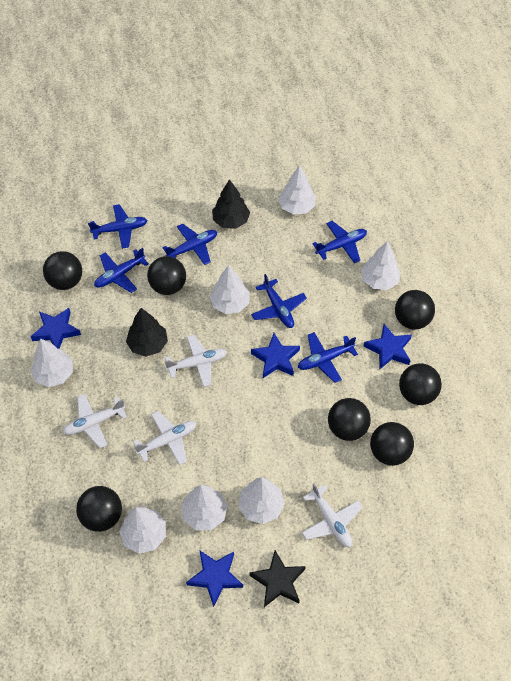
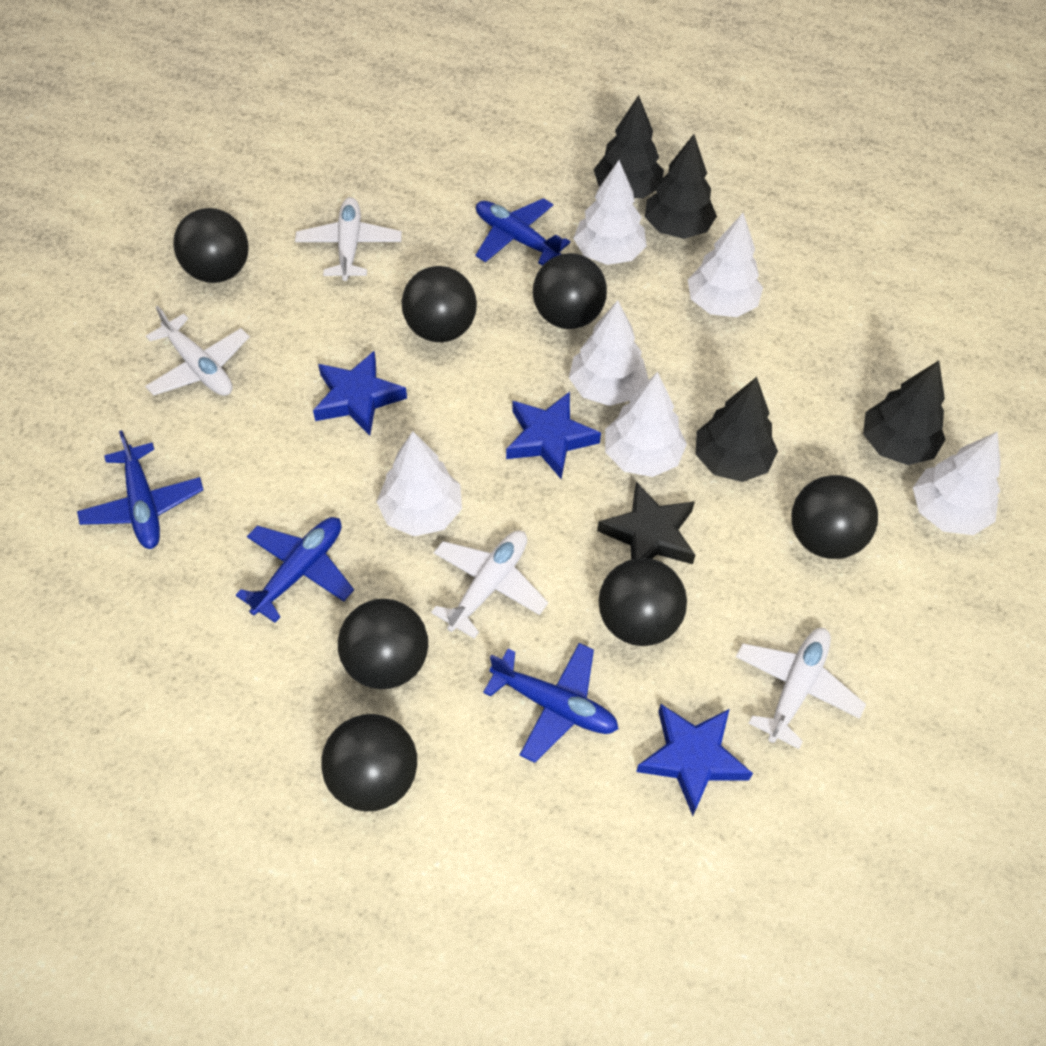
black tree: 2 -> 4
blue plane: 6 -> 4
blue star: 4 -> 3
white tree: 7 -> 6

